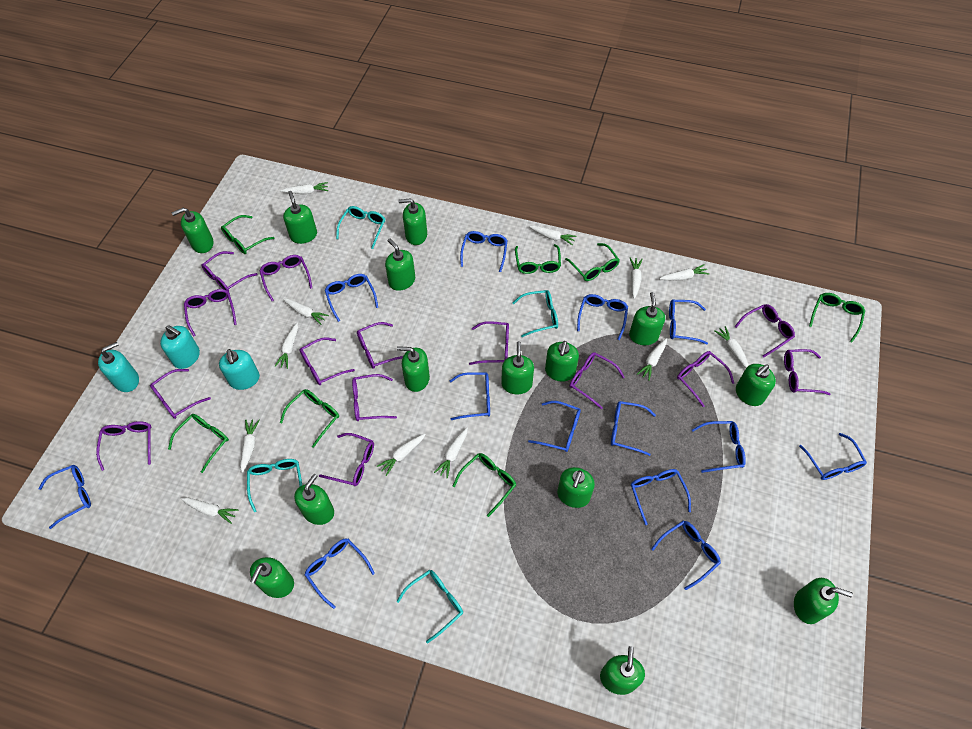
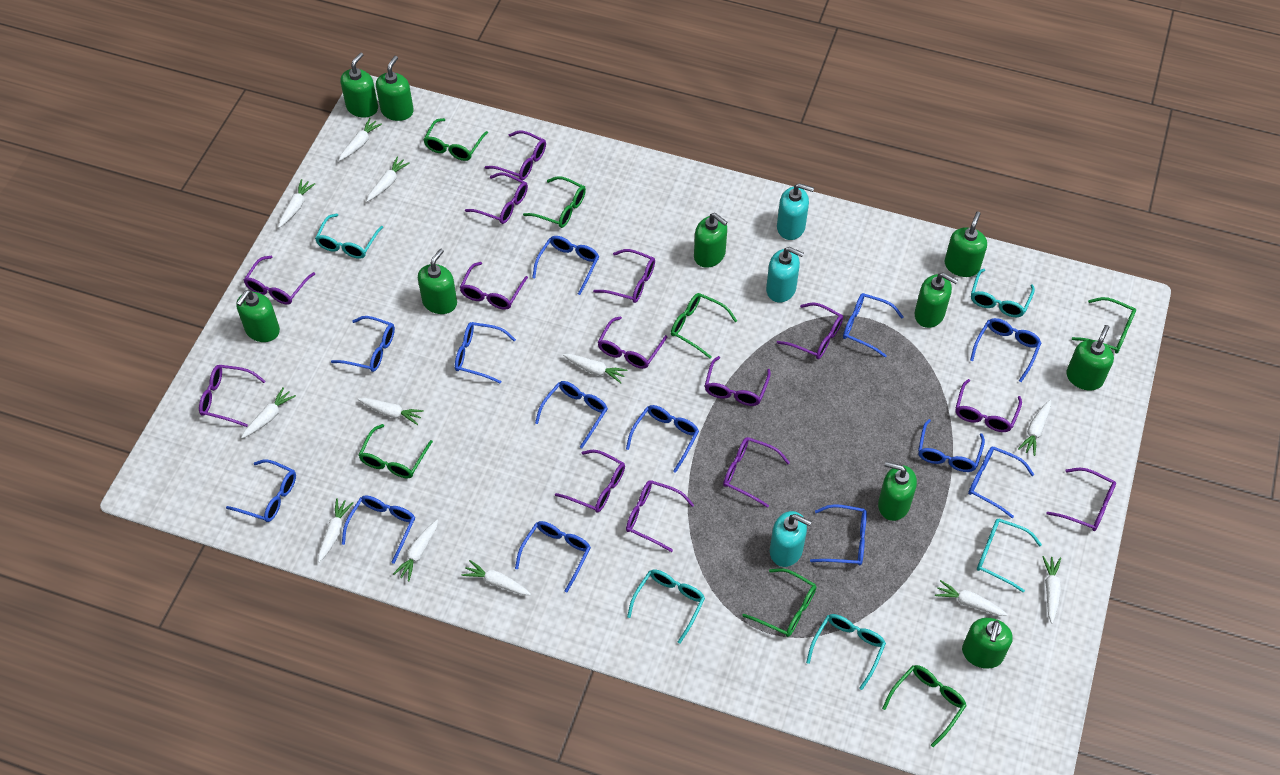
green soap dispenser: 14 -> 10
turquoise glasses: 4 -> 5

